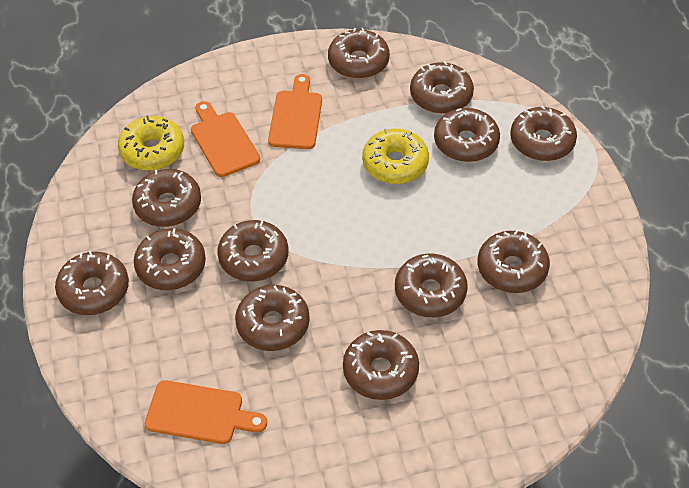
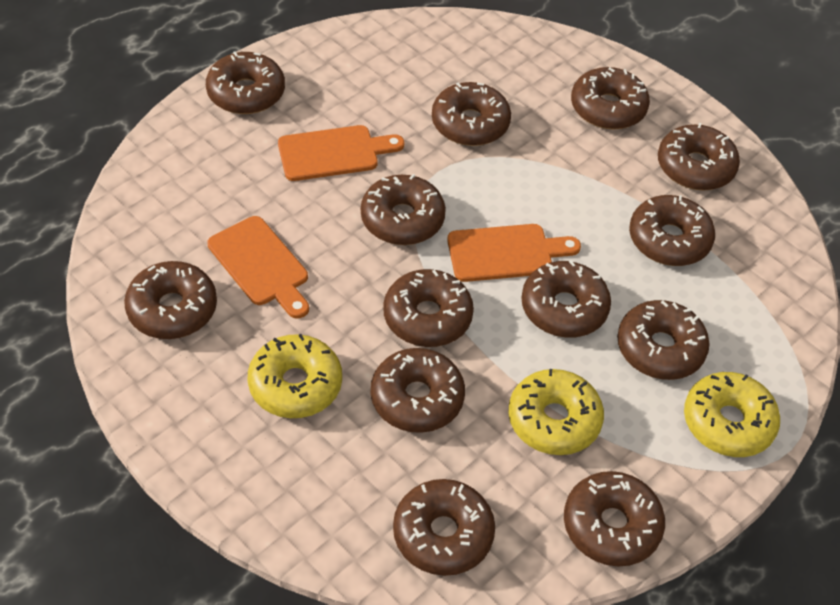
brown donut: 12 -> 13
yellow donut: 2 -> 3

